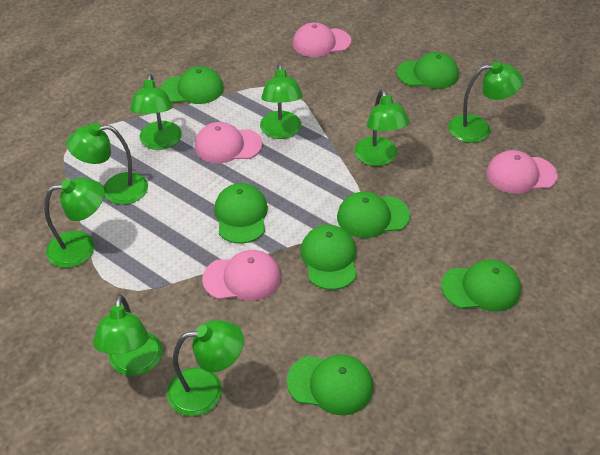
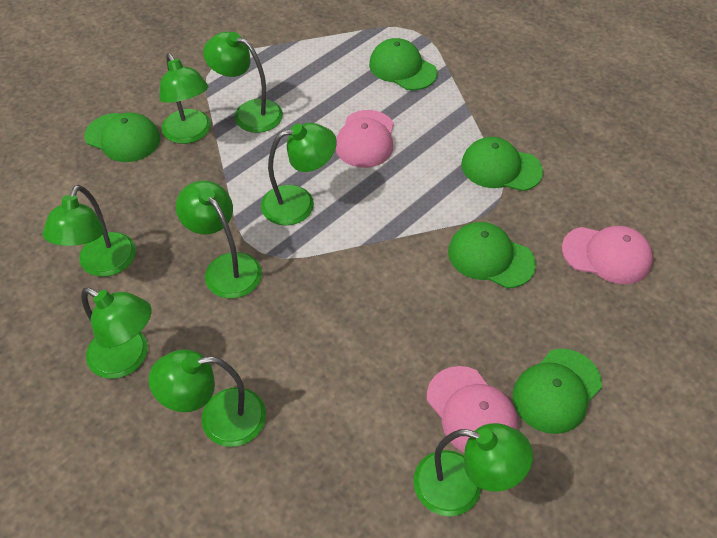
green cap: 7 -> 5
pink cap: 4 -> 3

